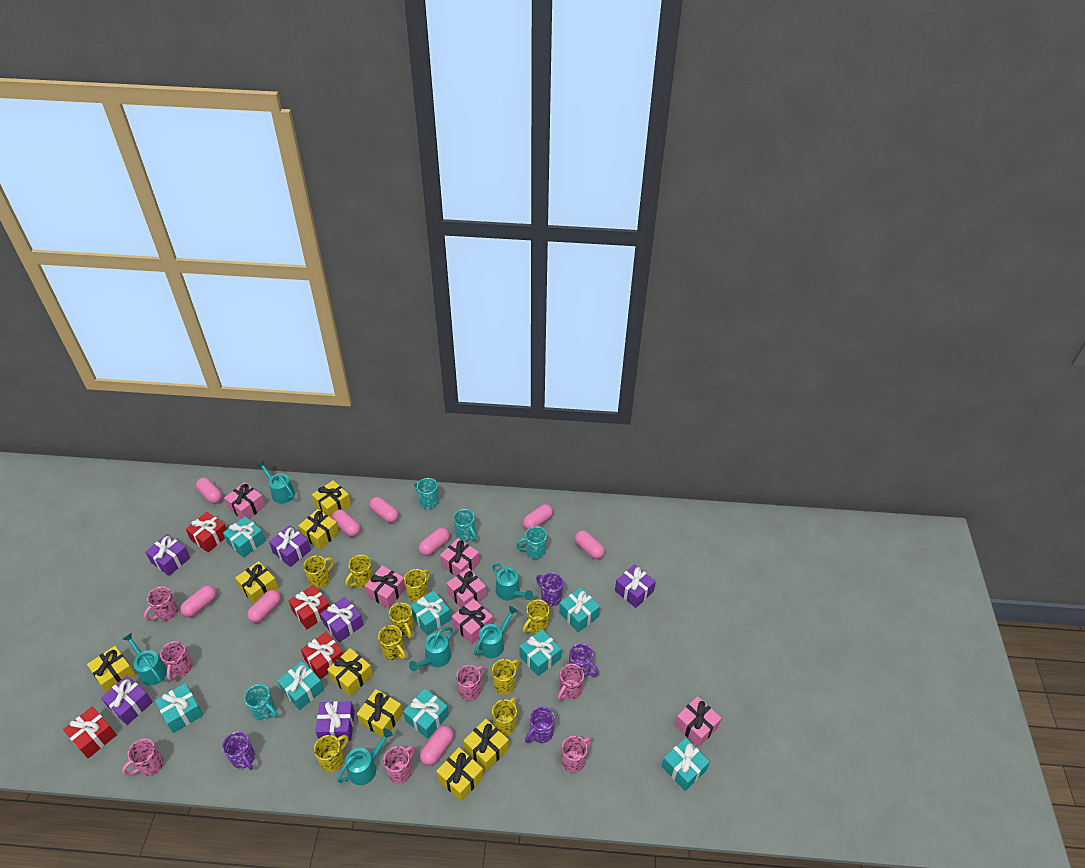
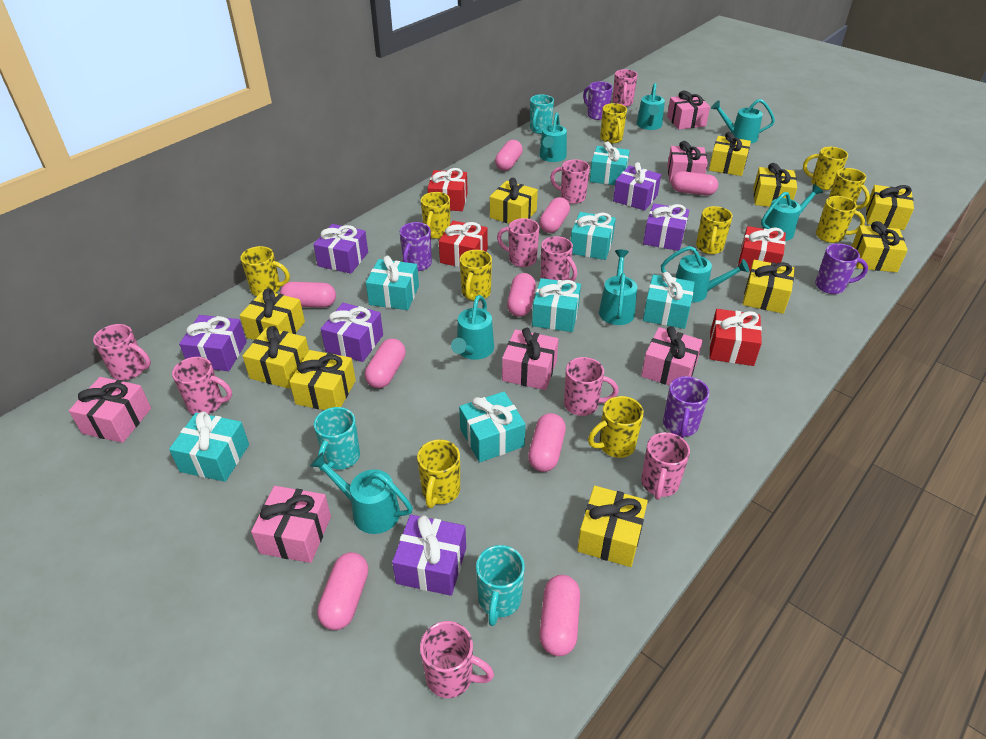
pink mug: 7 -> 9
turquoise gift: 8 -> 7
turquoise mug: 4 -> 3
turquoise watering can: 6 -> 8
yellow gift: 8 -> 10
yellow mug: 9 -> 10

